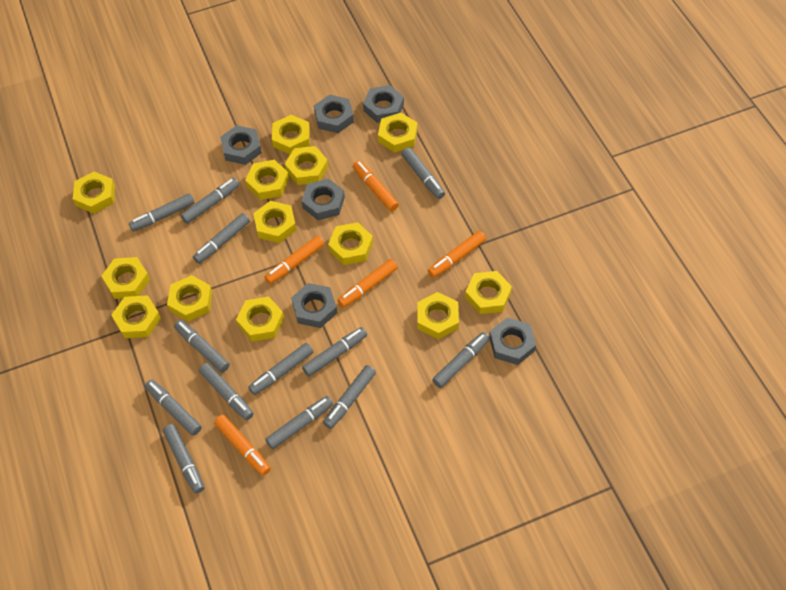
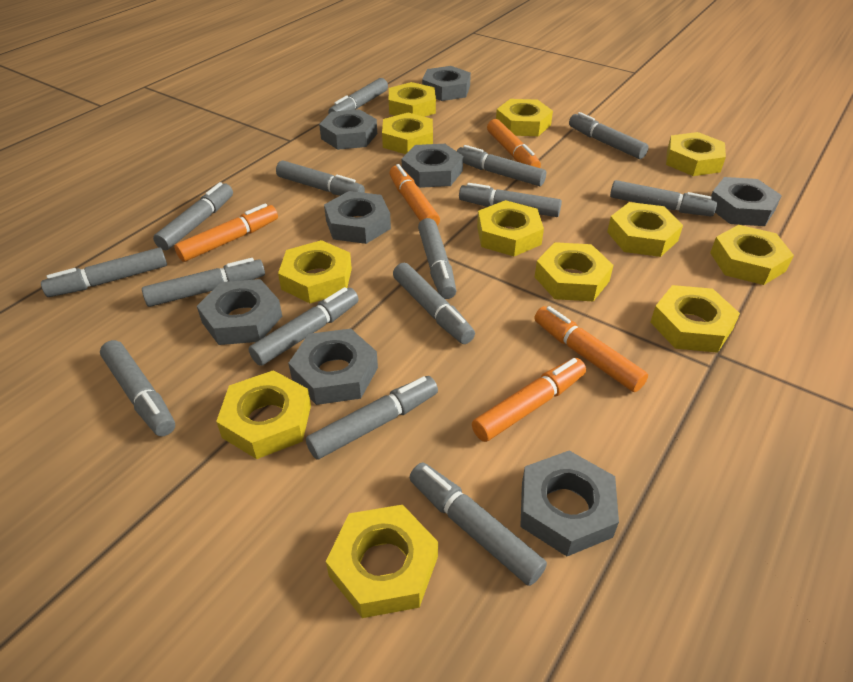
grey marker: 13 -> 15
grey nut: 6 -> 8
yellow nut: 13 -> 12

